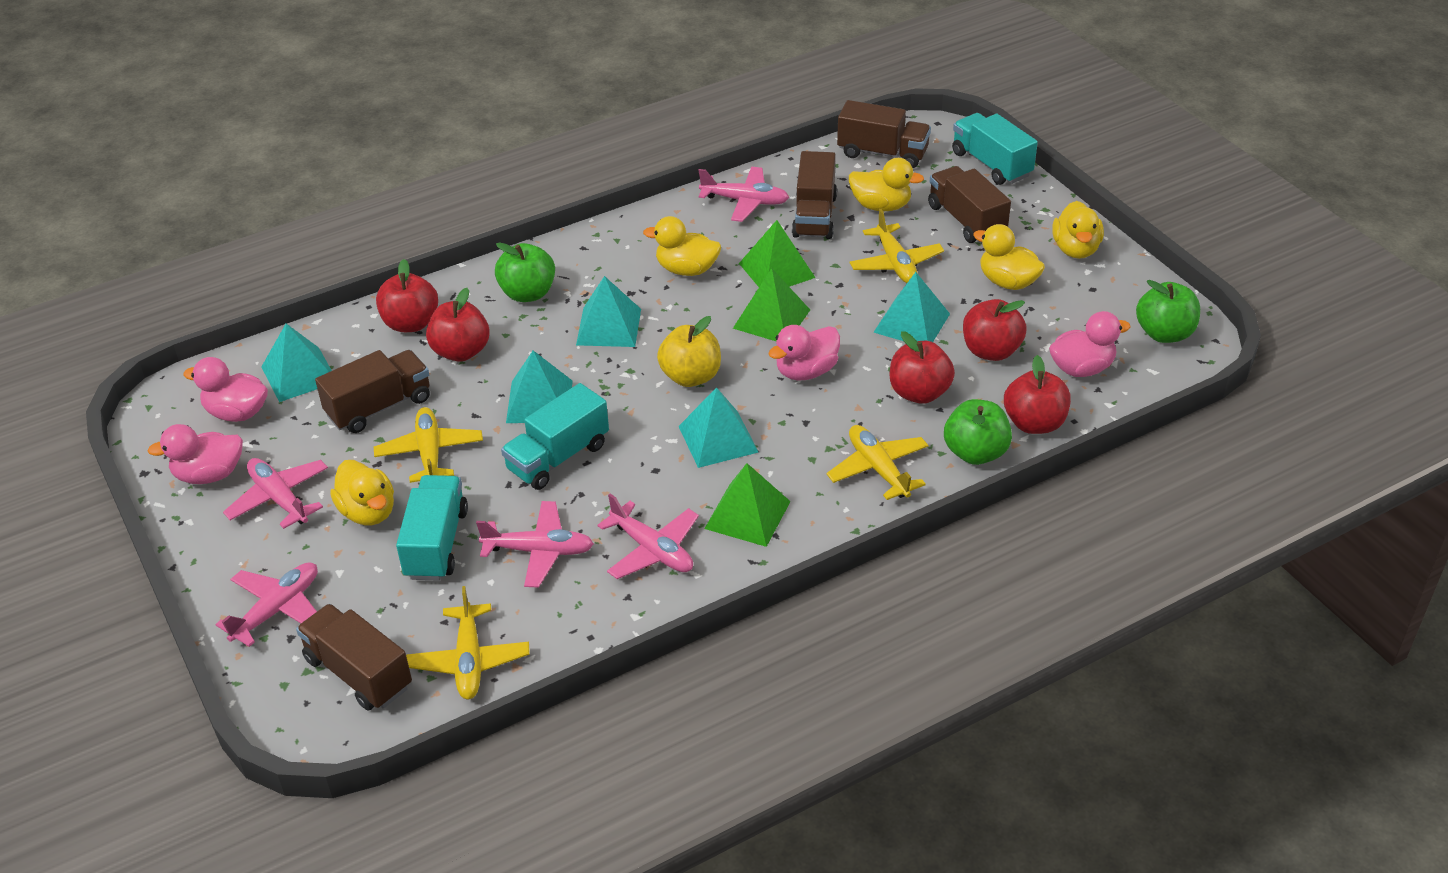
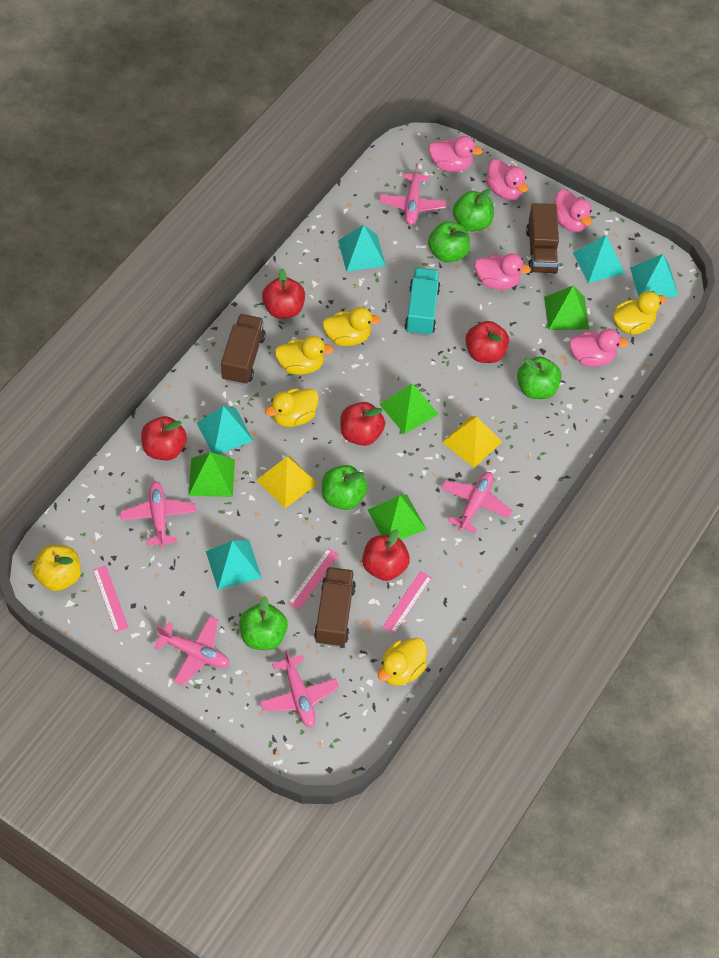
brown truck: 5 -> 3
green apple: 3 -> 5
green pyramid: 3 -> 4
pink duck: 4 -> 5
pink ruler: 0 -> 3
turquoise truck: 3 -> 1
yellow plane: 4 -> 0
yellow pyramid: 0 -> 2

